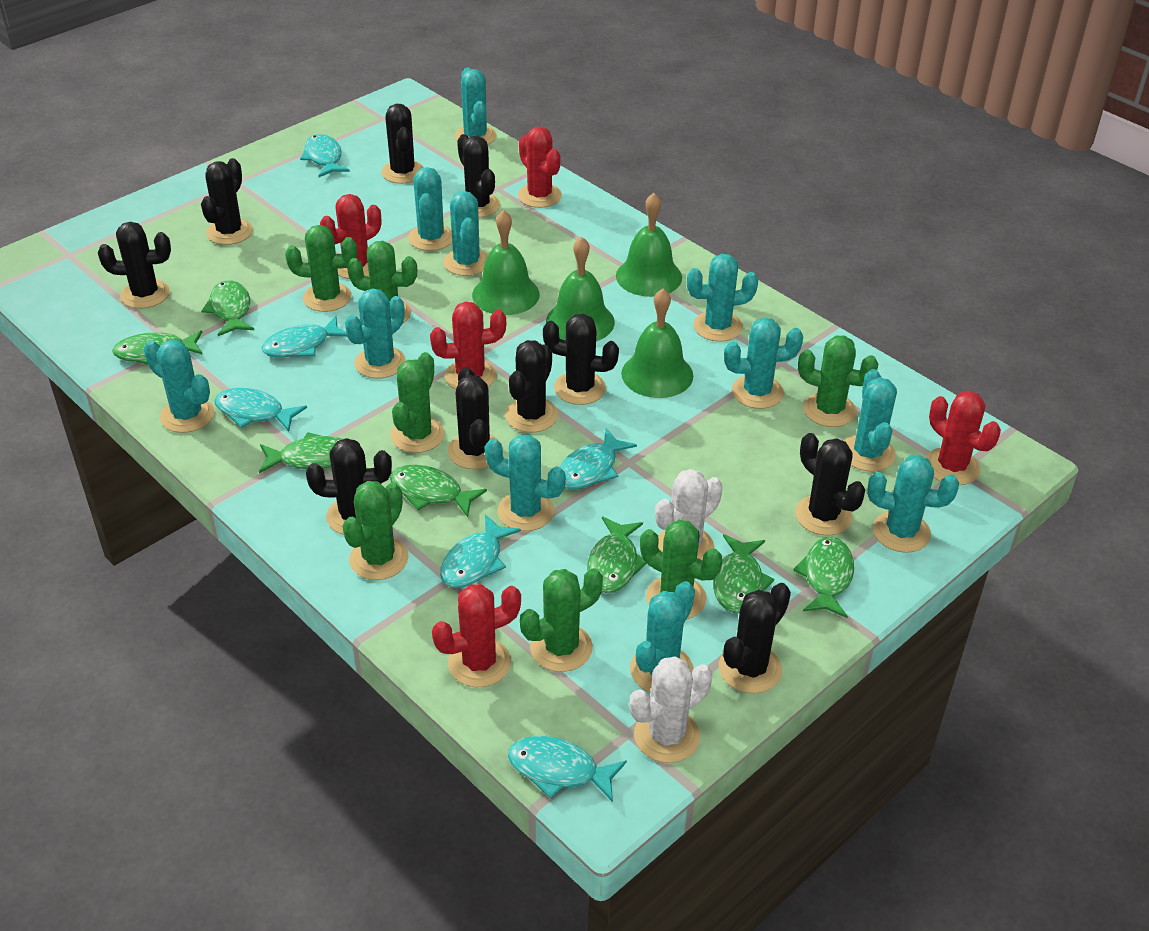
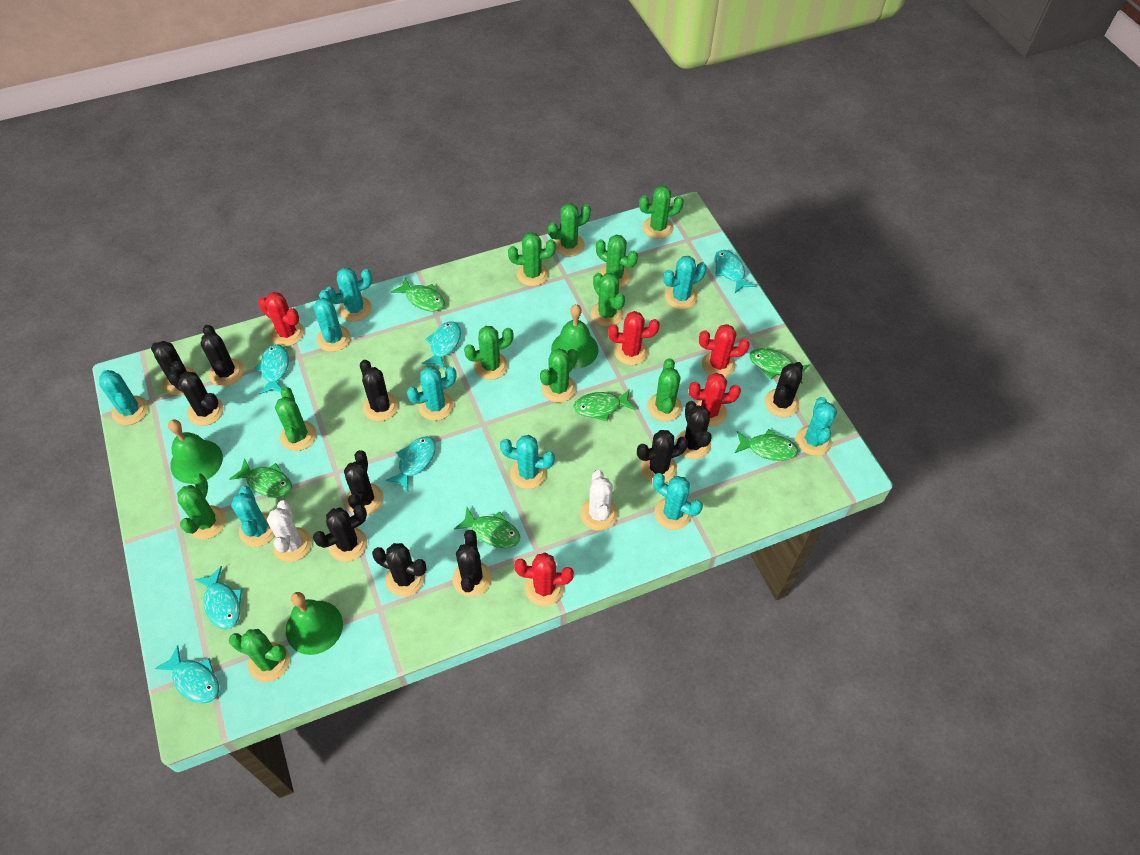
black cactus: 10 -> 11
green bell: 4 -> 3
green cactus: 7 -> 11
green fish: 7 -> 6
turquoise cactus: 11 -> 9

